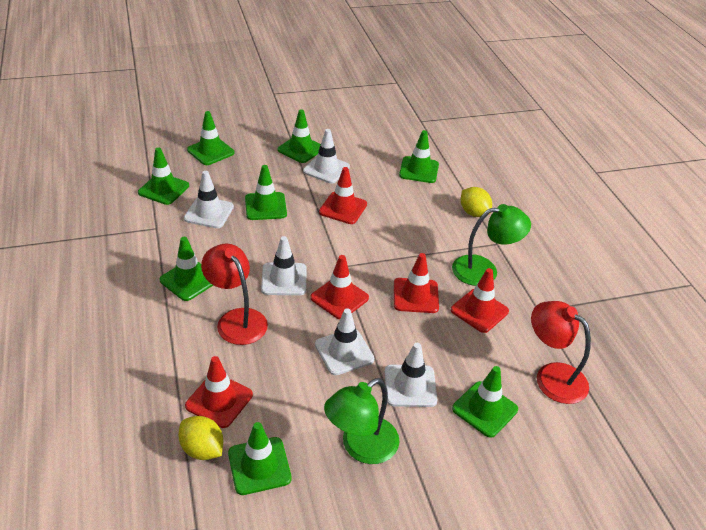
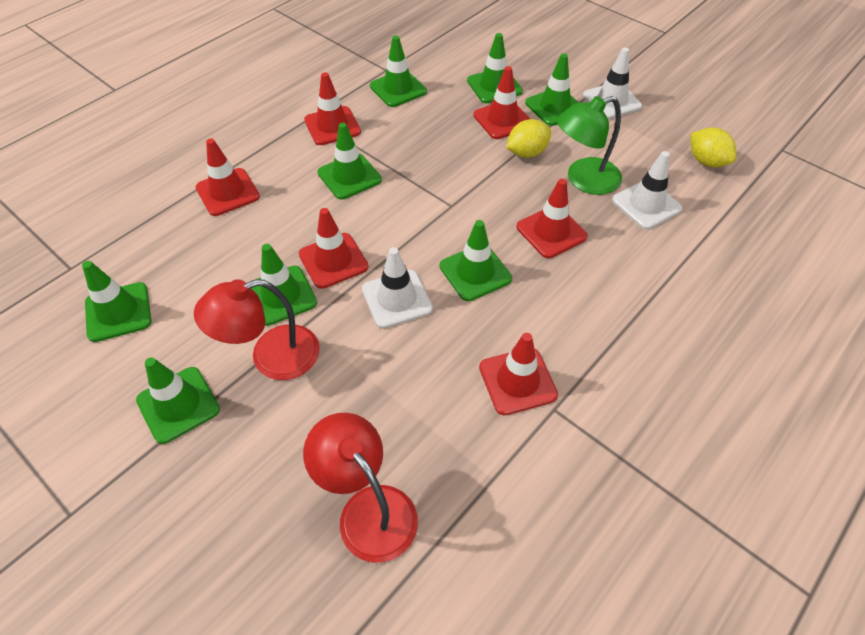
green lamp: 2 -> 1
red traffic cone: 5 -> 6
white traffic cone: 5 -> 3

